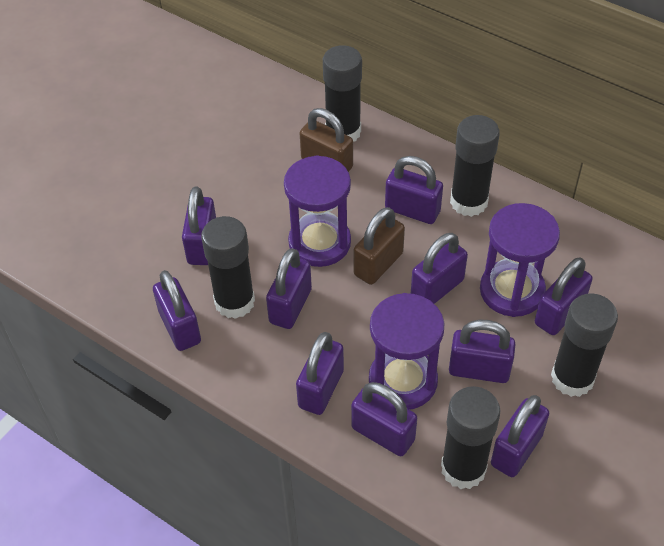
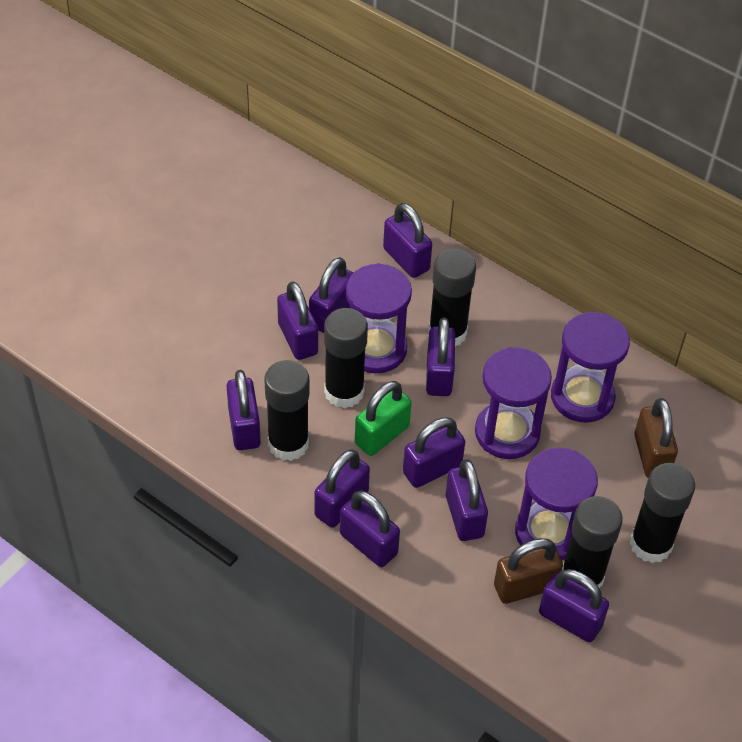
green padlock: 0 -> 1
purple hourglass: 3 -> 4

